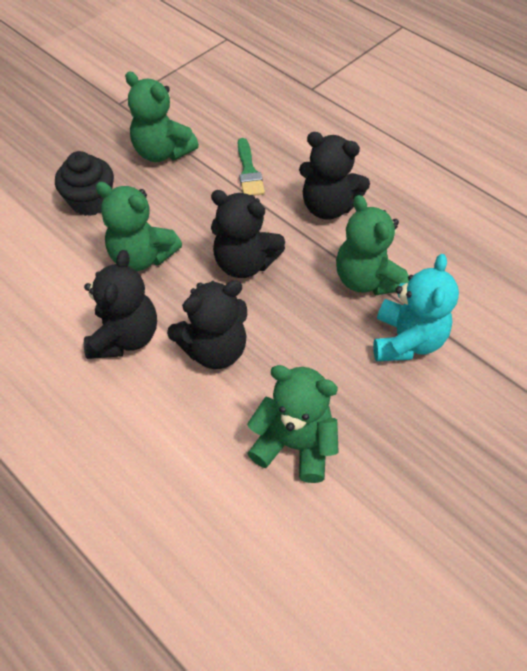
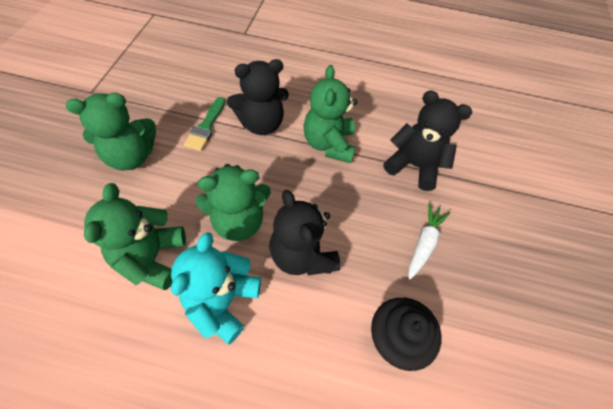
black teddy bear: 4 -> 3
white carrot: 0 -> 1

